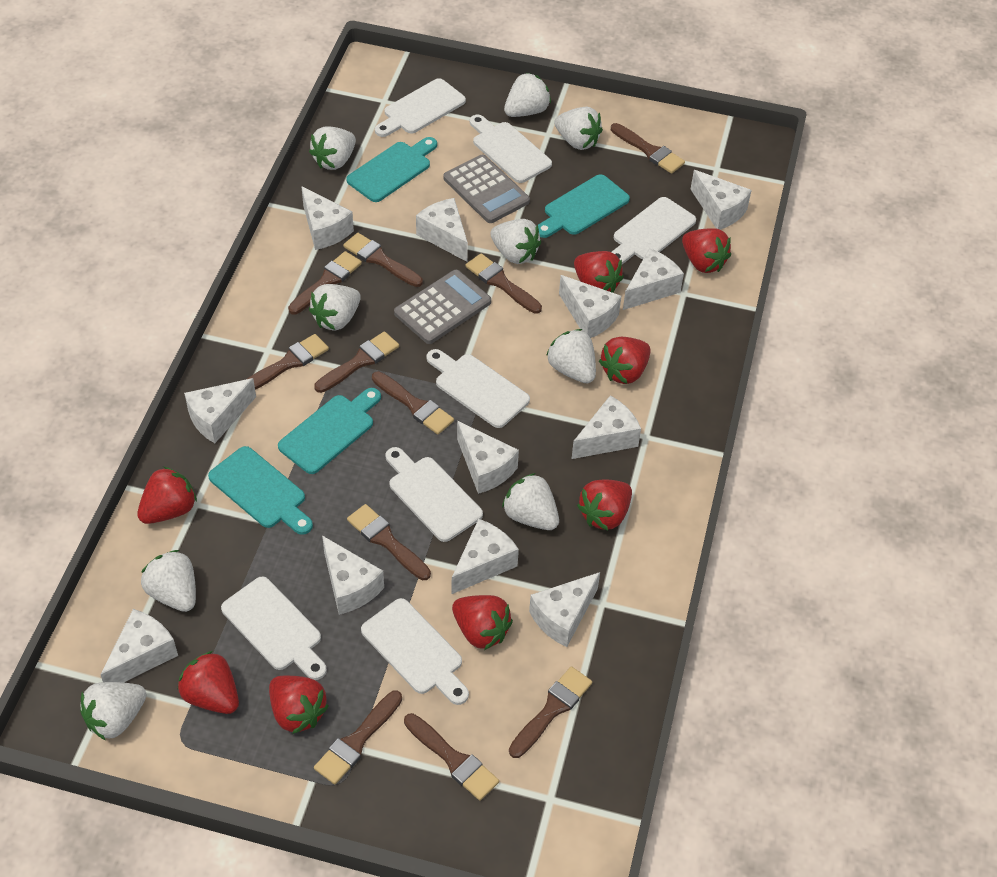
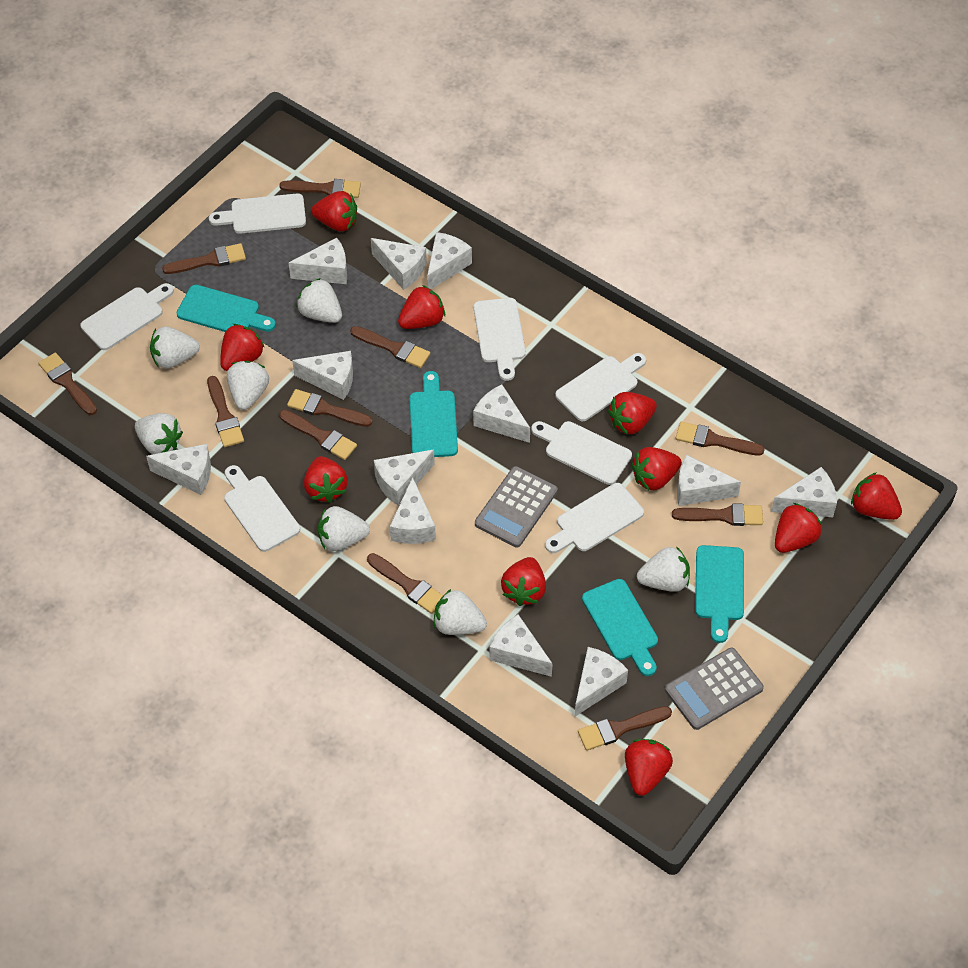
red strawberry: 8 -> 10
white strawberry: 9 -> 7

